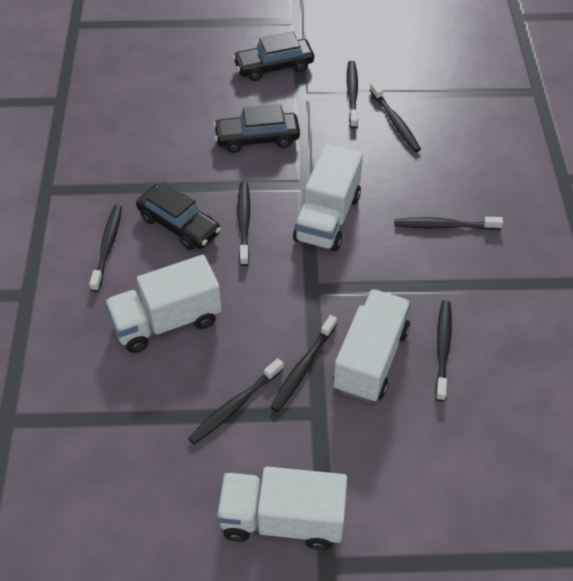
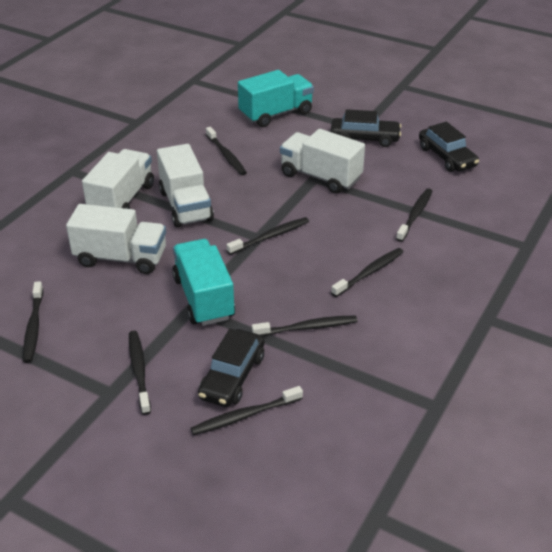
turquoise truck: 0 -> 2

